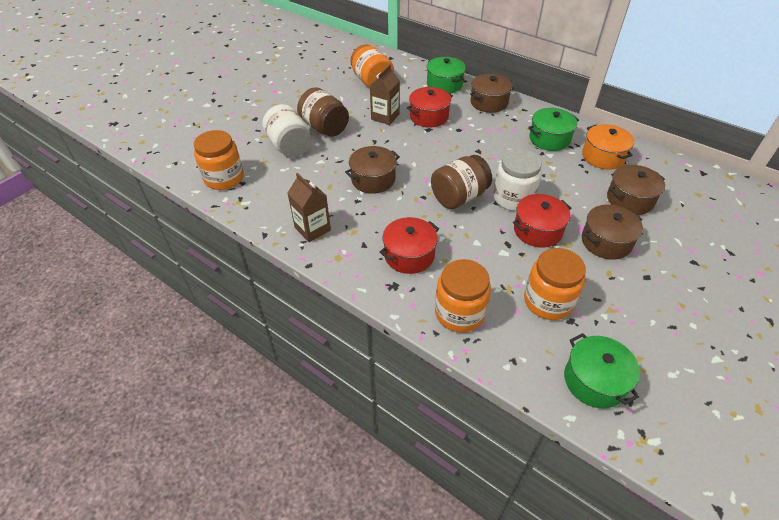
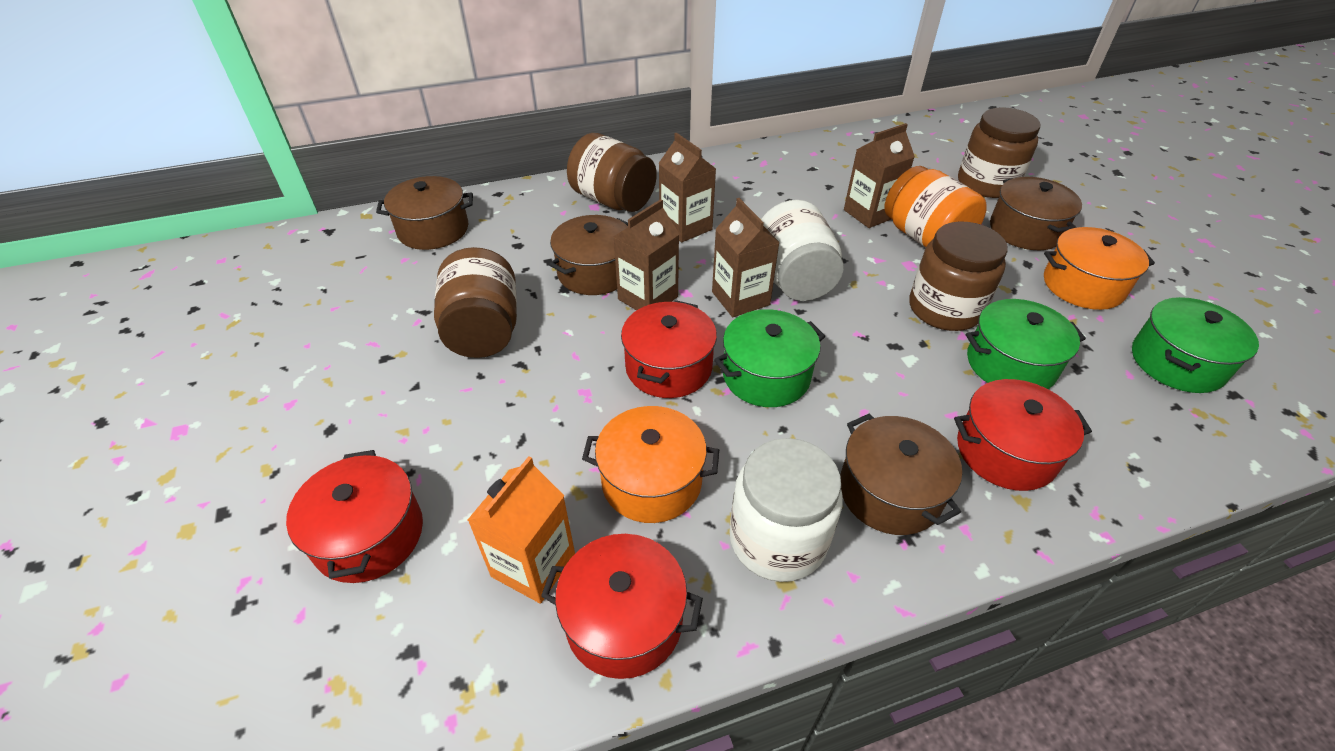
brown carton: 2 -> 4
brown jar: 2 -> 4
orange carton: 0 -> 1
orange jar: 4 -> 1
orange pot: 1 -> 2
red pot: 3 -> 4

